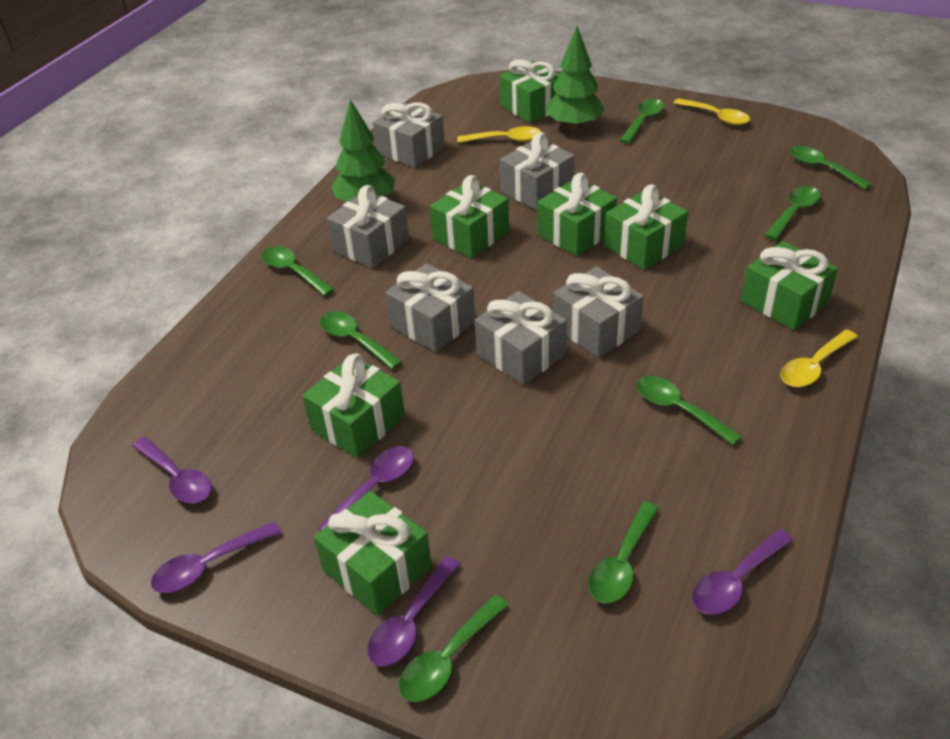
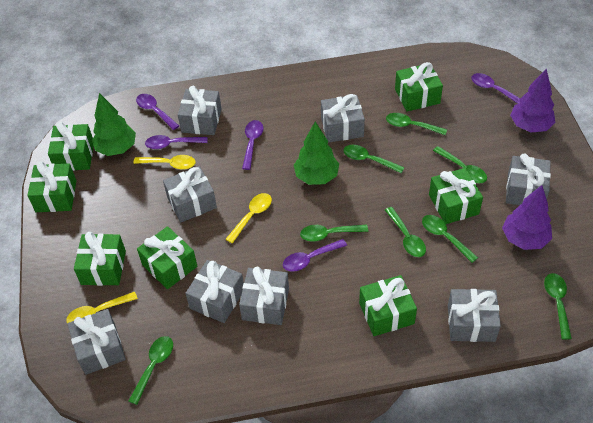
grey gift: 6 -> 8
purple tree: 0 -> 2

